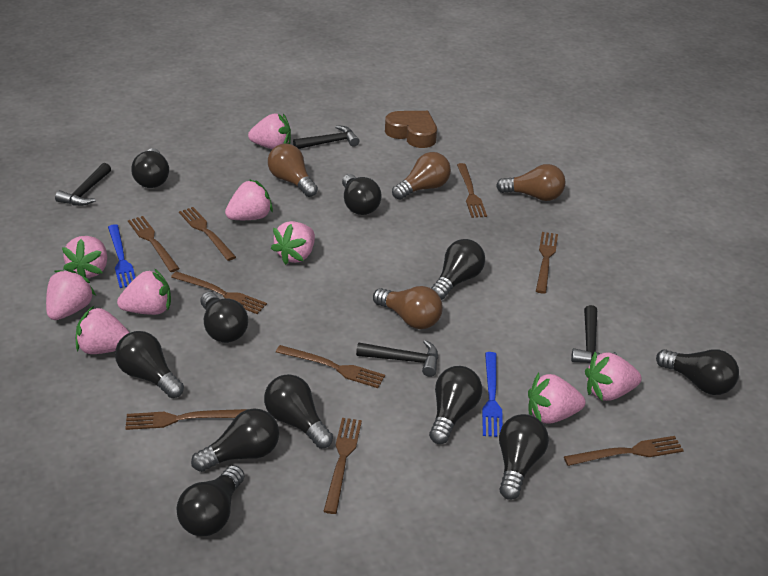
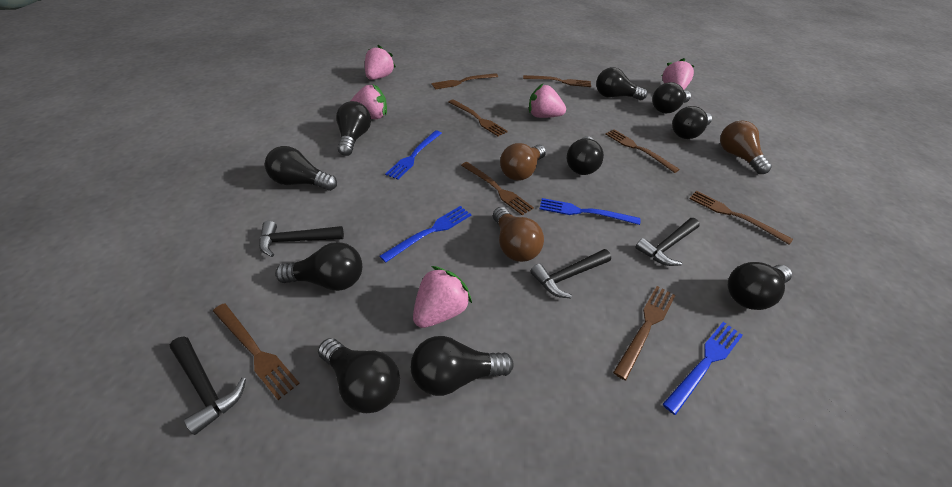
black light bulb: 11 -> 10
blue fork: 2 -> 4
brown fork: 9 -> 8
brown heart: 1 -> 0
brown light bulb: 4 -> 3
pink strawberry: 9 -> 5

